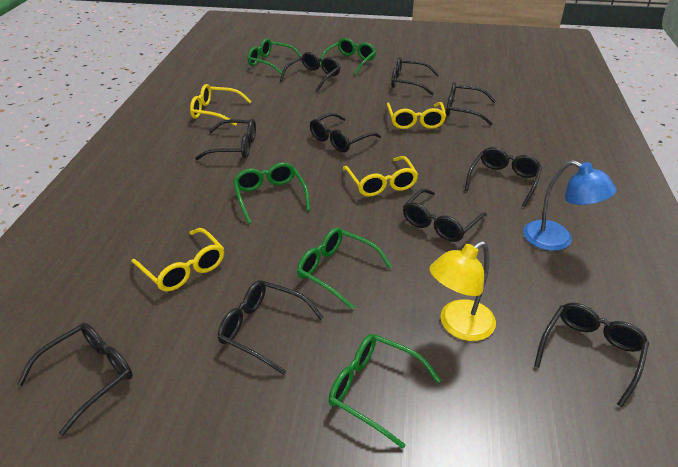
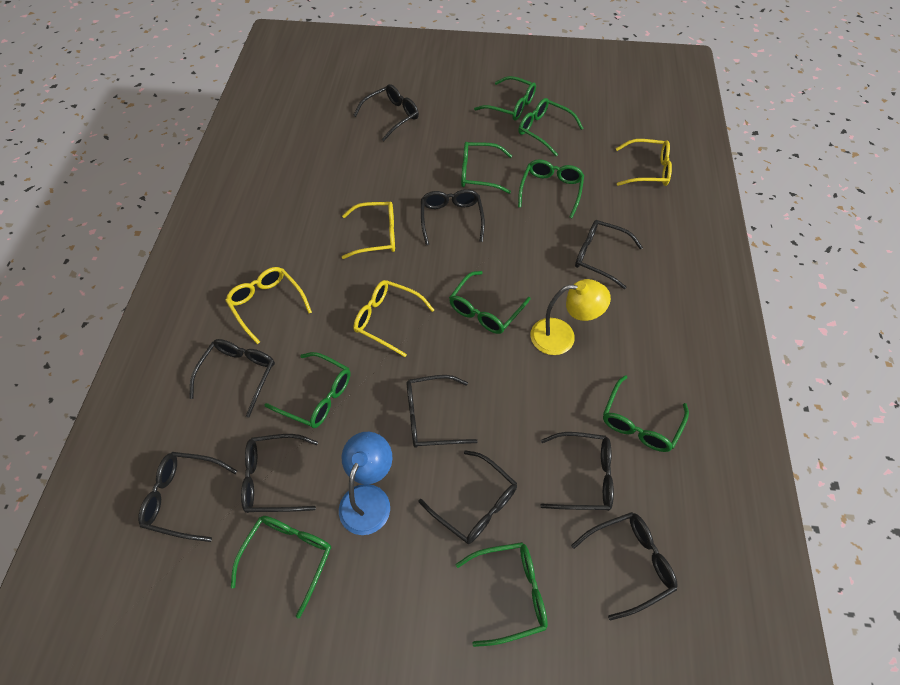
green glasses: 5 -> 9

